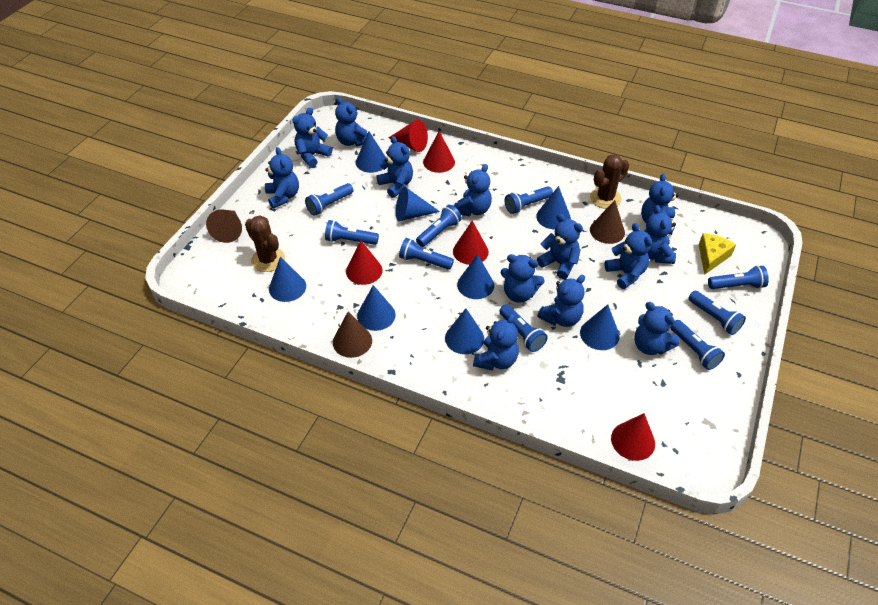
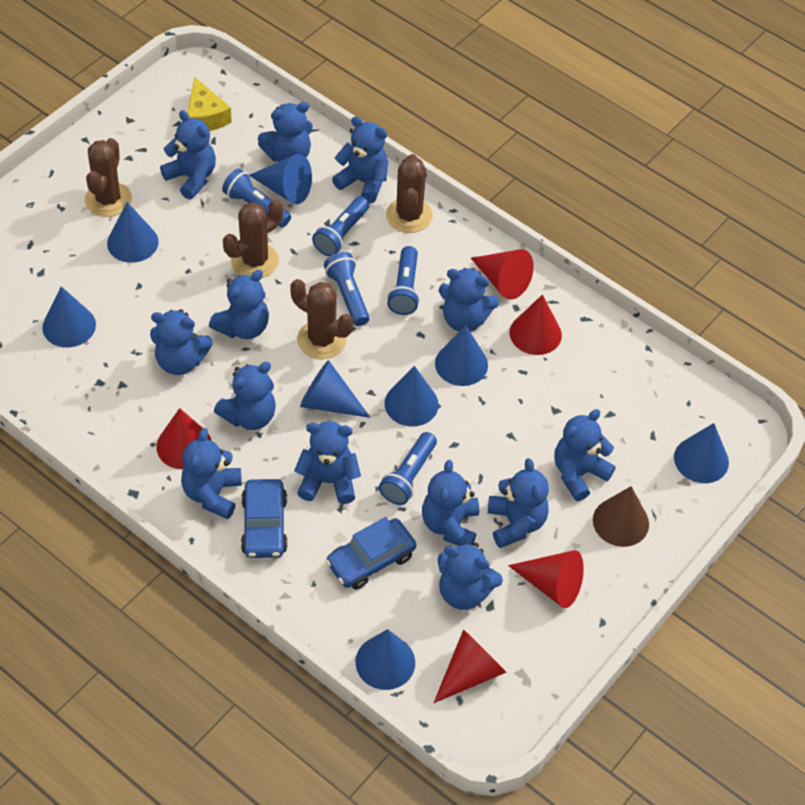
blue car: 0 -> 2
blue flashlight: 9 -> 5
brown cactus: 2 -> 4
brown cone: 3 -> 1

